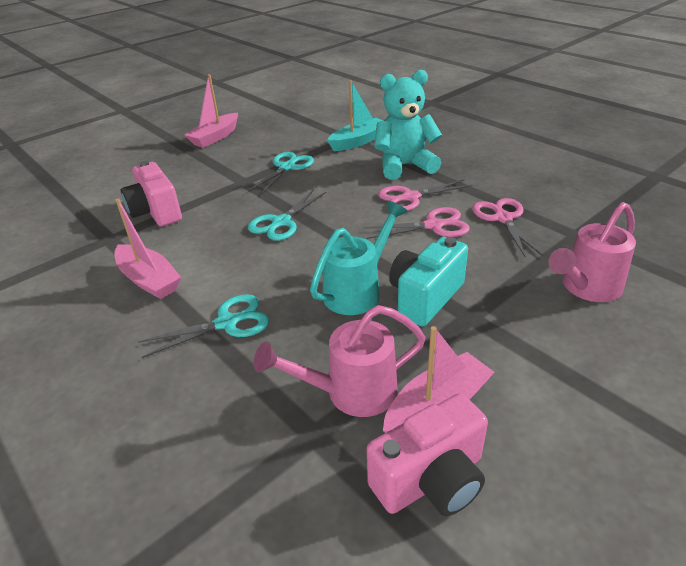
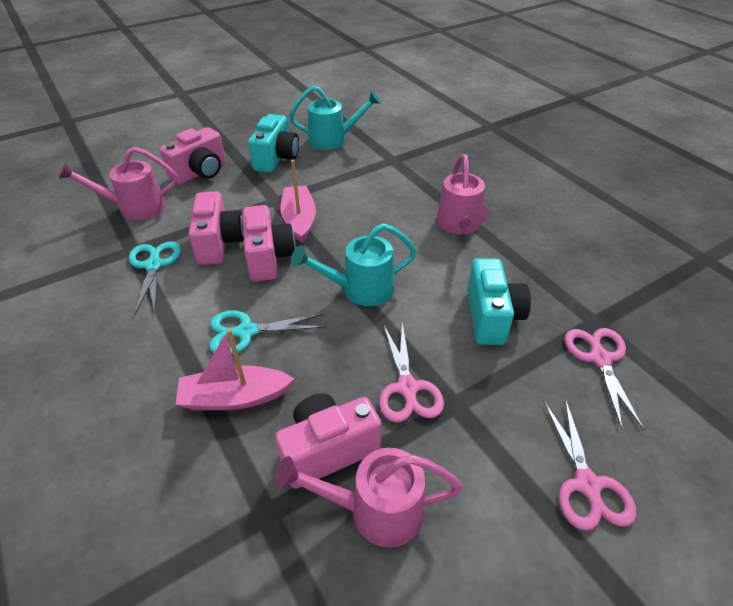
pink boat: 3 -> 2
pink camera: 2 -> 4
pink watering can: 2 -> 3
turquoise boat: 1 -> 0
turquoise camera: 1 -> 2
turquoise scissors: 3 -> 2
turquoise teddy bear: 1 -> 0
turquoise watering can: 1 -> 2

